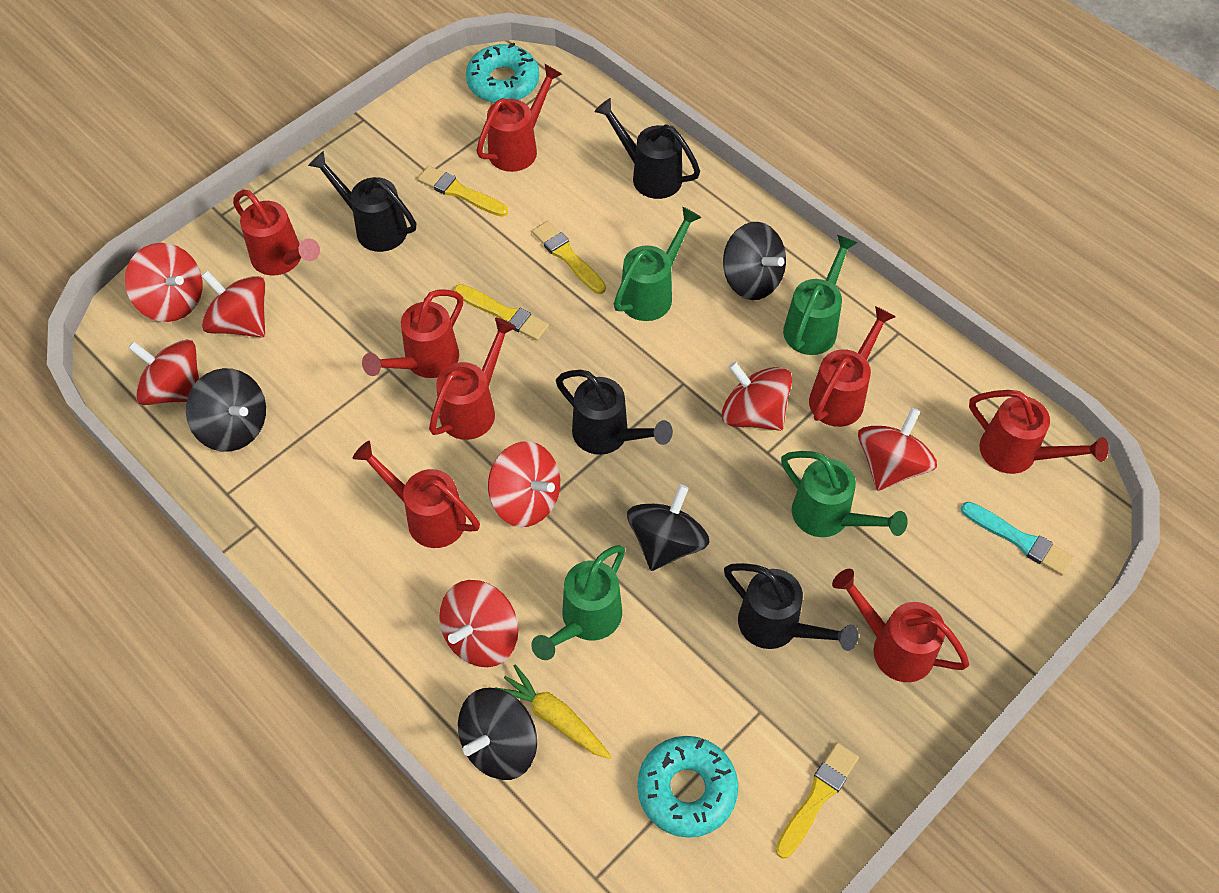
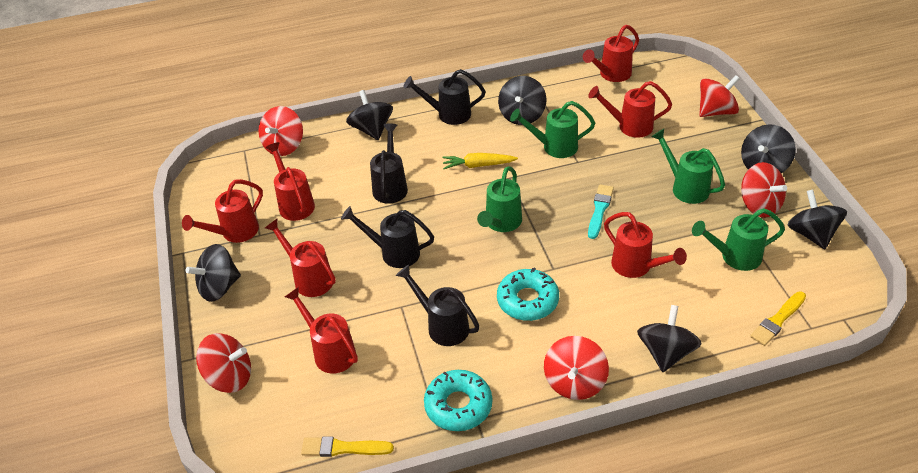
black spinning top: 4 -> 6
red spinning top: 7 -> 5
red watering can: 8 -> 7
yellow brush: 4 -> 2

